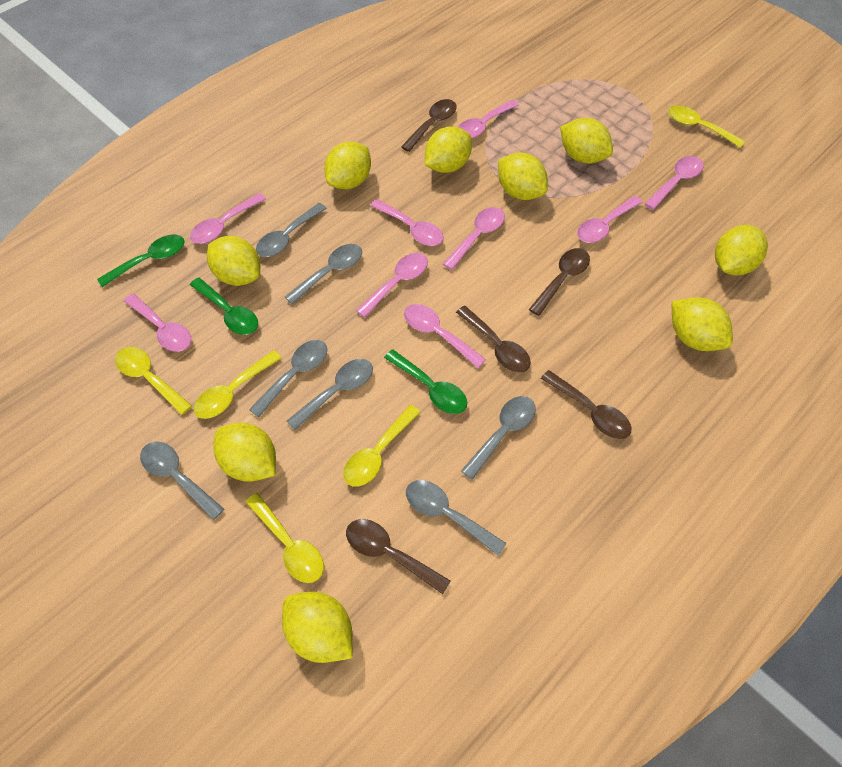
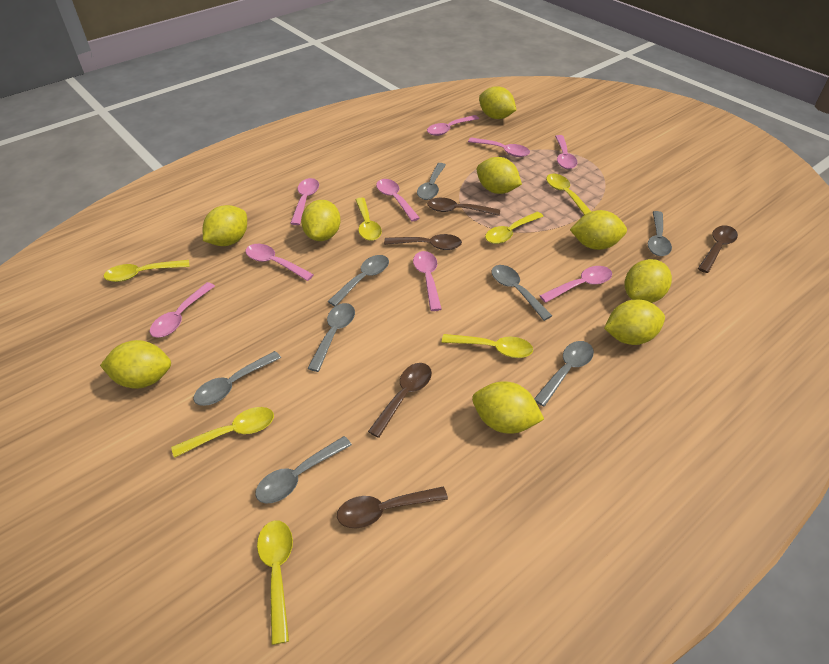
green spoon: 3 -> 0
grey spoon: 7 -> 8
yellow spoon: 5 -> 7

